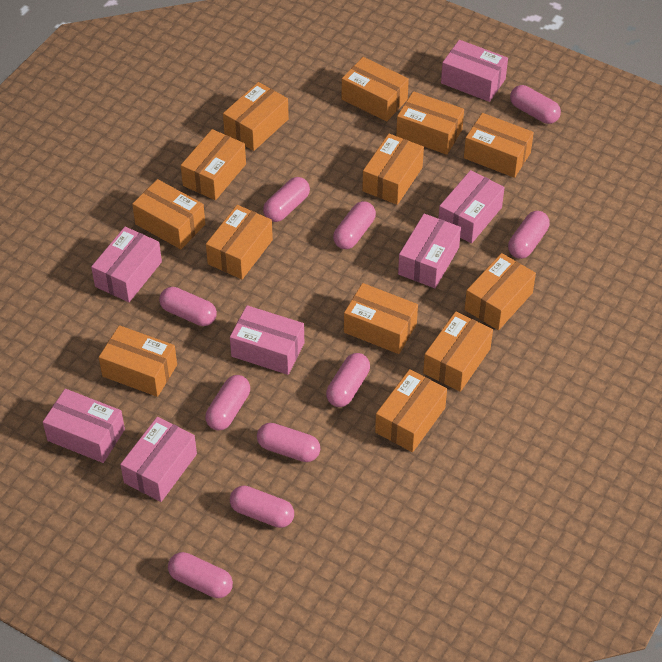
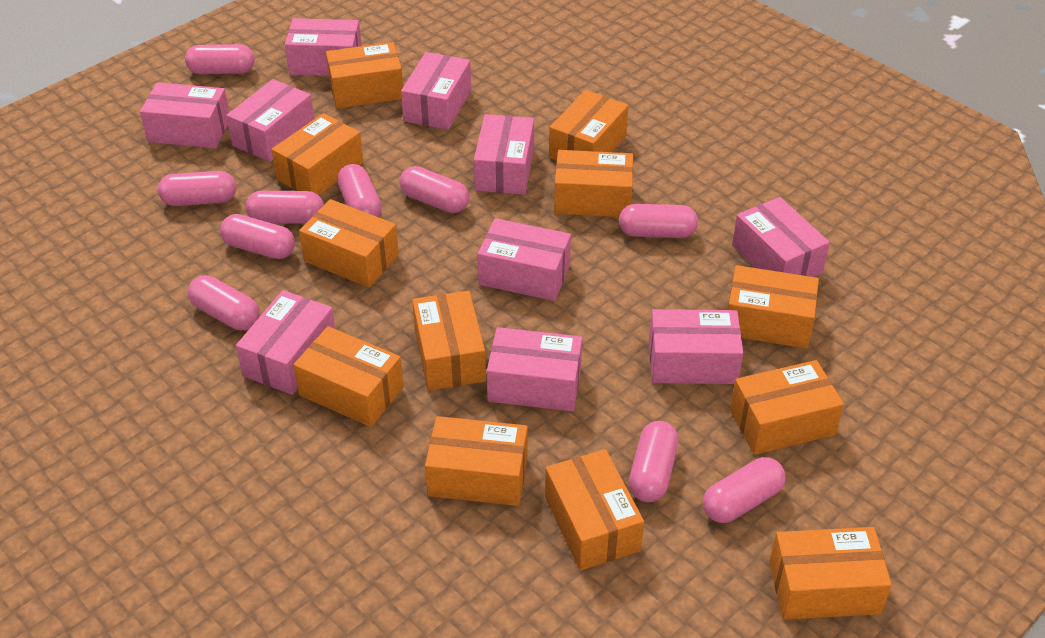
orange box: 13 -> 12
pink box: 7 -> 10

